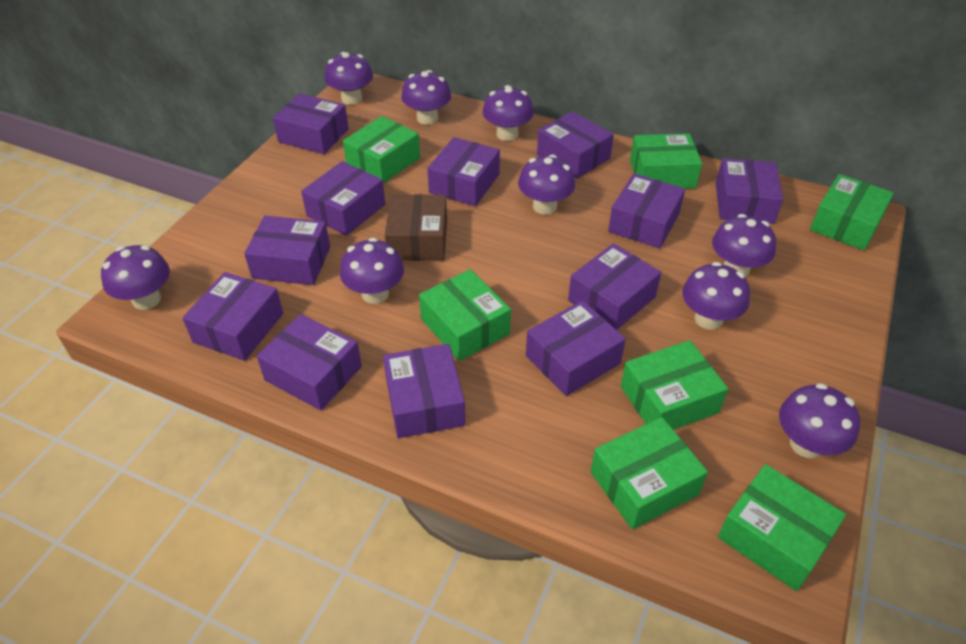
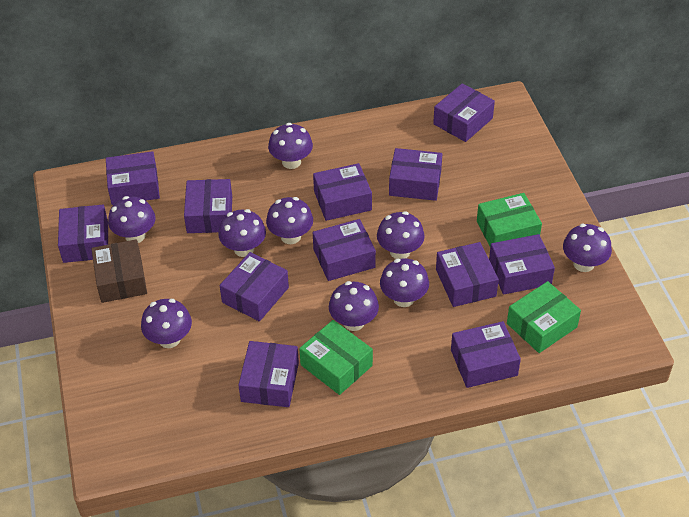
green box: 7 -> 3

